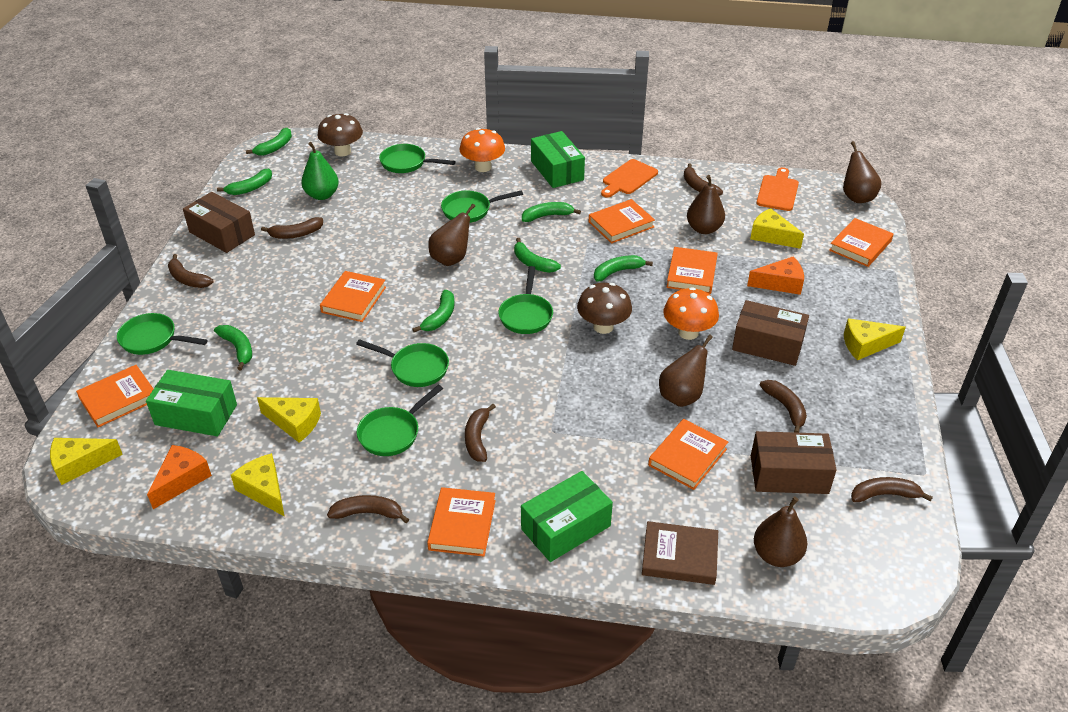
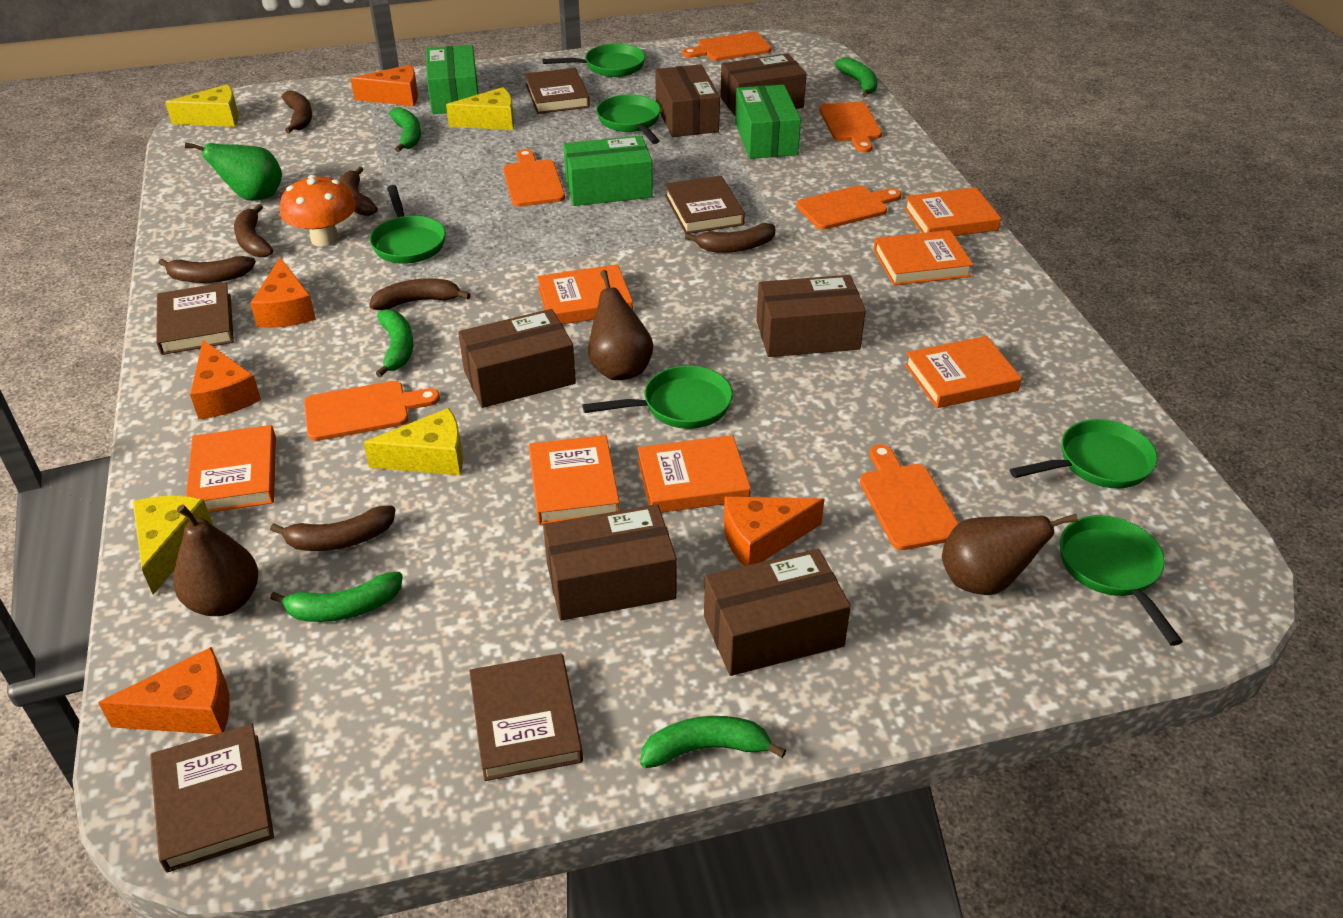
brown book: 1 -> 5
brown box: 3 -> 6
brown mushroom: 2 -> 0
brown pear: 5 -> 3
green banana: 7 -> 5
orange cheese: 2 -> 5
orange cutting board: 2 -> 6
orange mushroom: 2 -> 1
yellow cheese: 5 -> 4

